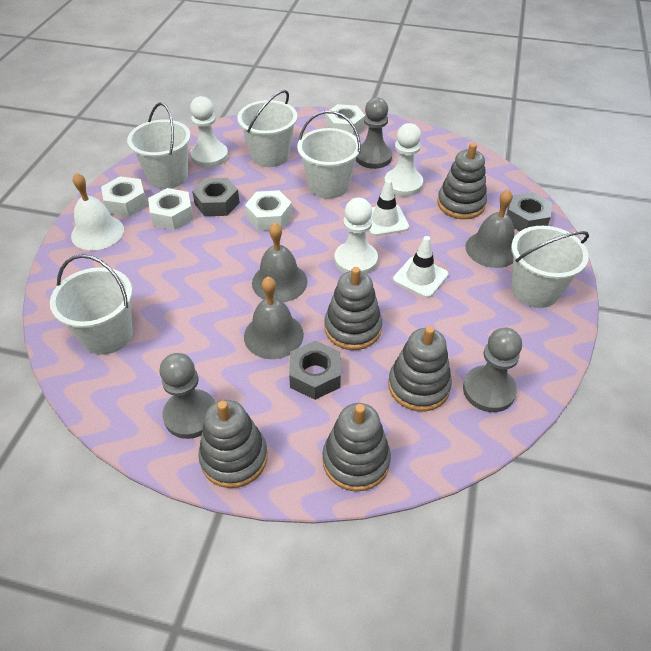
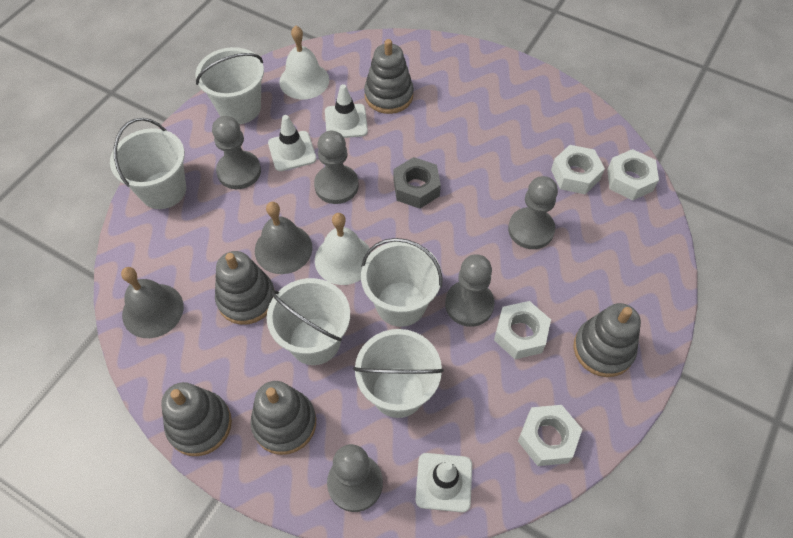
grey bell: 3 -> 2
grey nut: 3 -> 1
grey pawn: 3 -> 5
white bell: 1 -> 2
white pawn: 3 -> 0
white traffic cone: 2 -> 3

